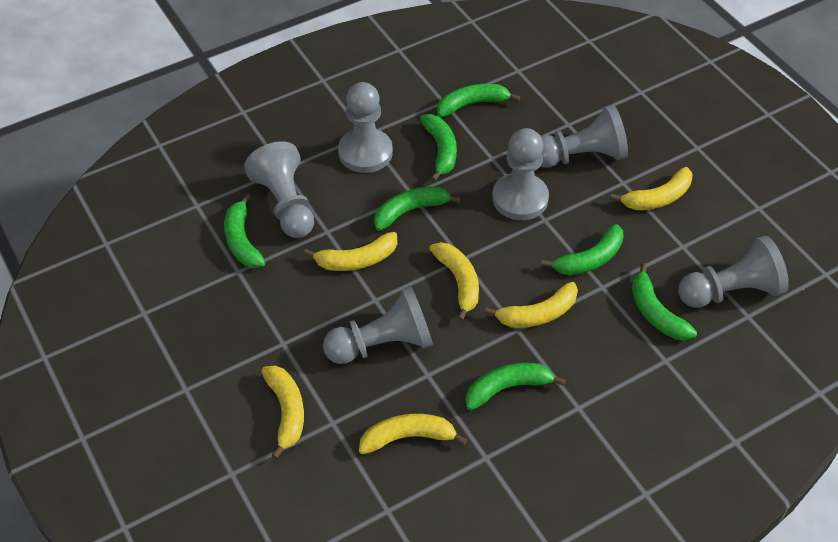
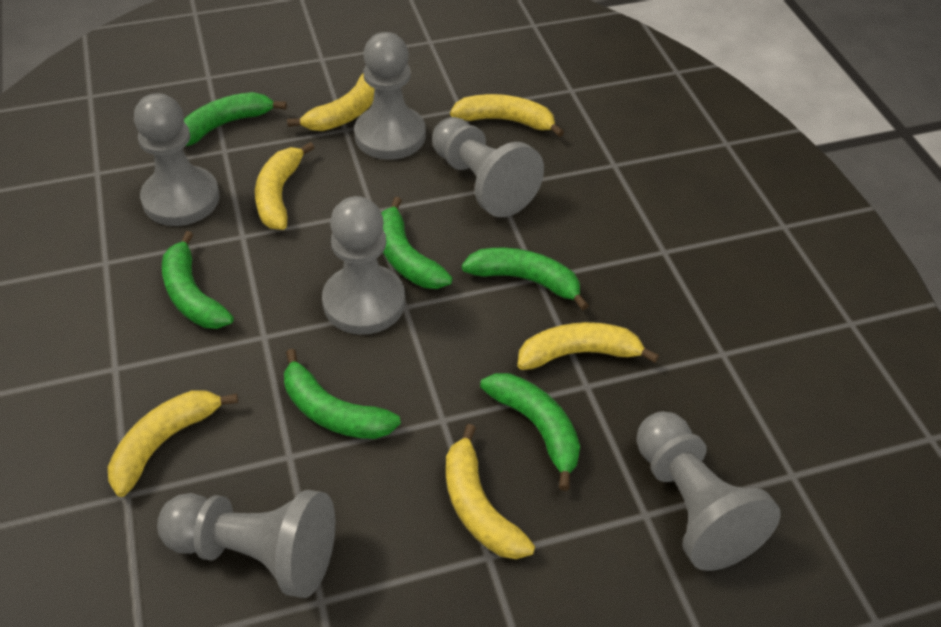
green banana: 7 -> 6

